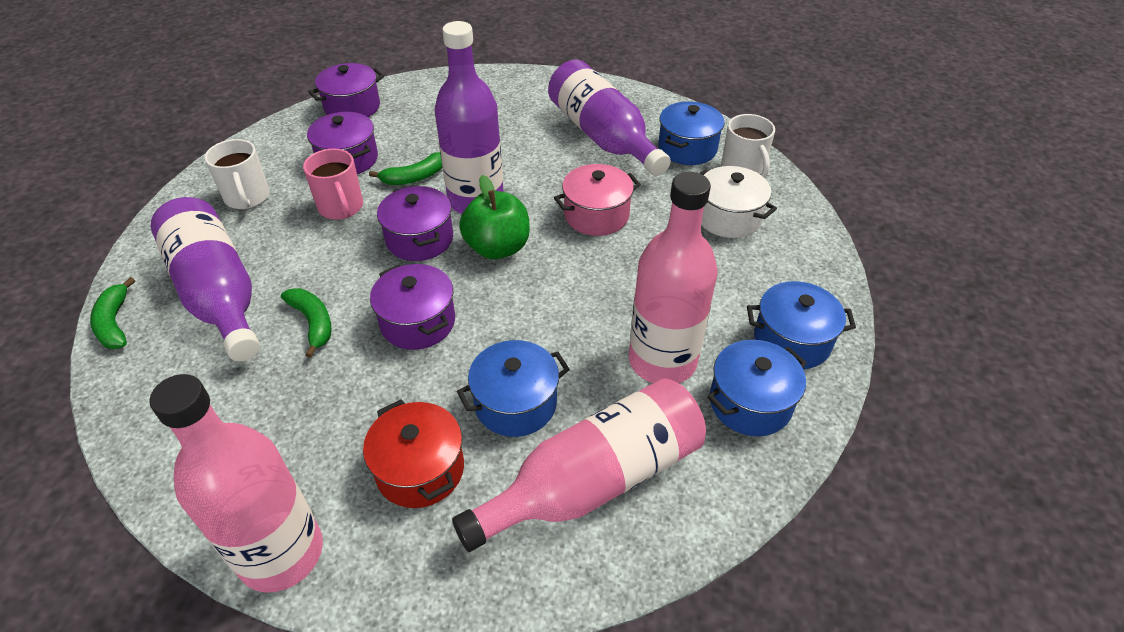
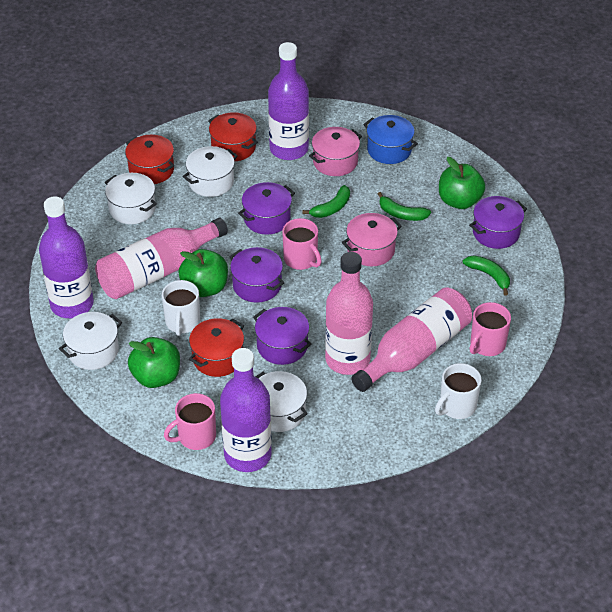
blue pot: 4 -> 1
green apple: 1 -> 3
pink mug: 1 -> 3
pink pot: 1 -> 2
red pot: 1 -> 3
white pot: 1 -> 4

